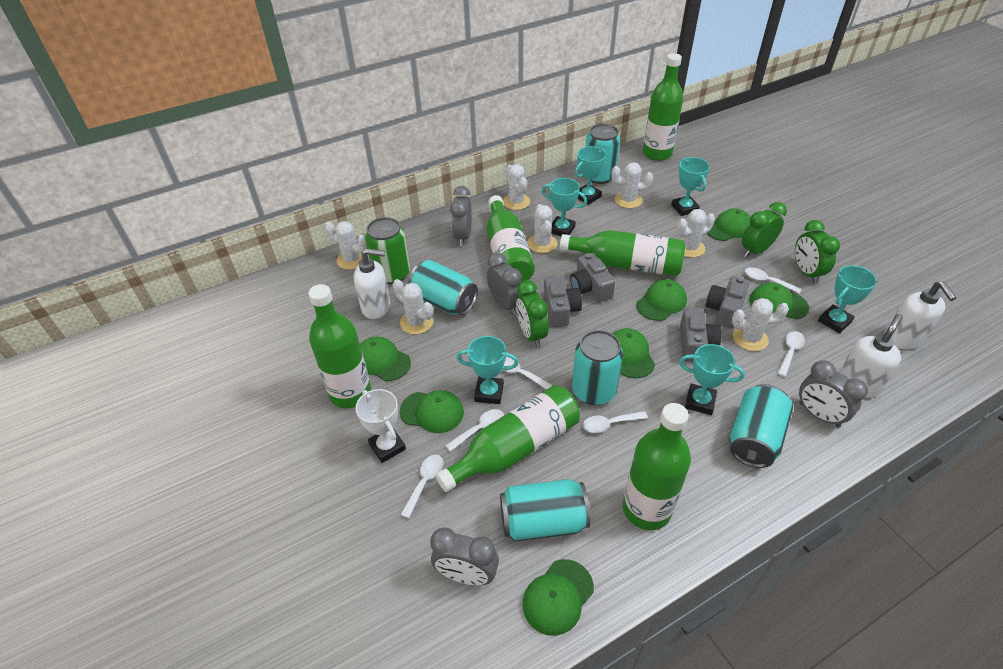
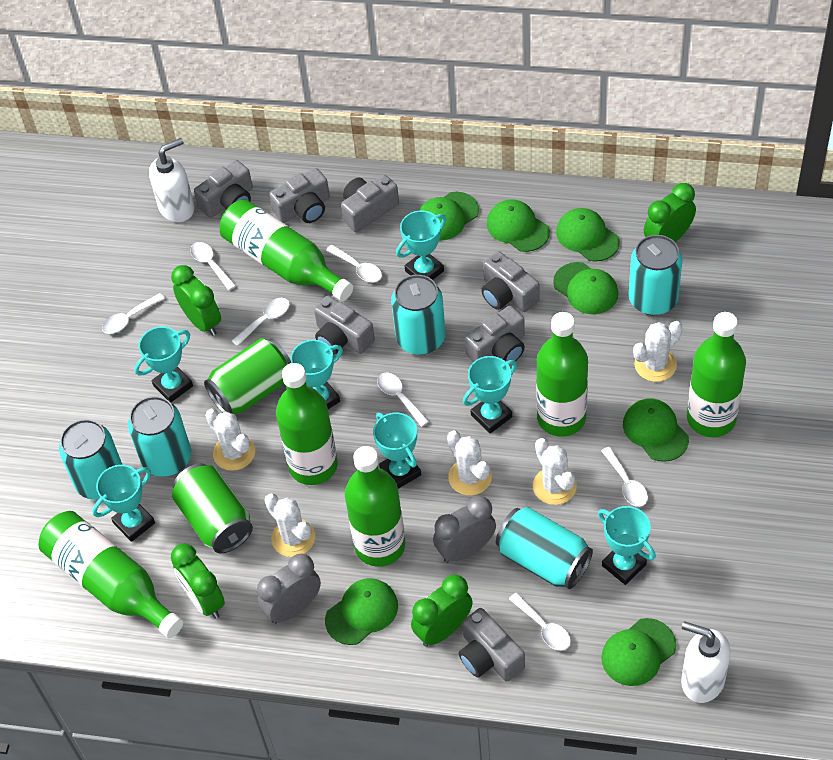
green can: 1 -> 2
green clock: 3 -> 4
grey camera: 4 -> 7
grey clock: 4 -> 2
turquoise trophy: 6 -> 7
white cactus: 7 -> 5
white soap dispenser: 3 -> 2
white spoon: 6 -> 7
white trophy: 1 -> 0

